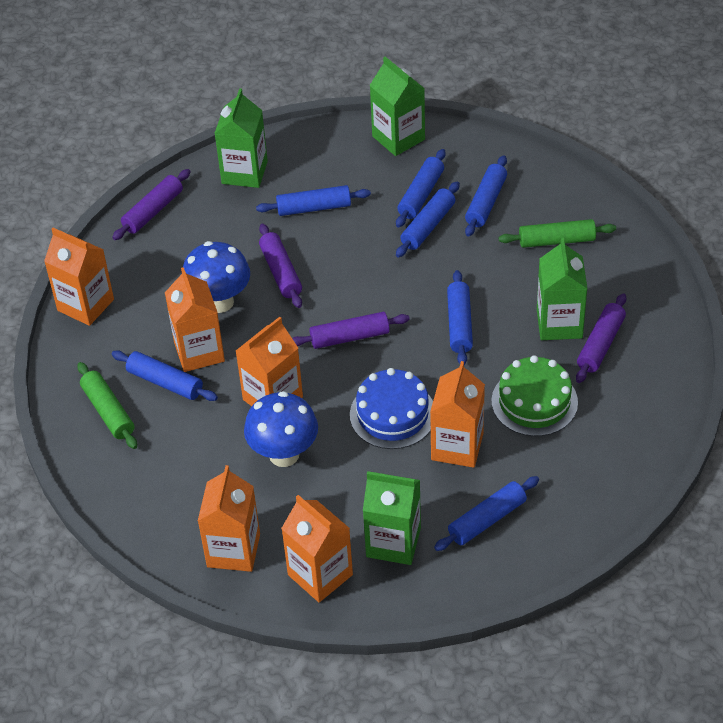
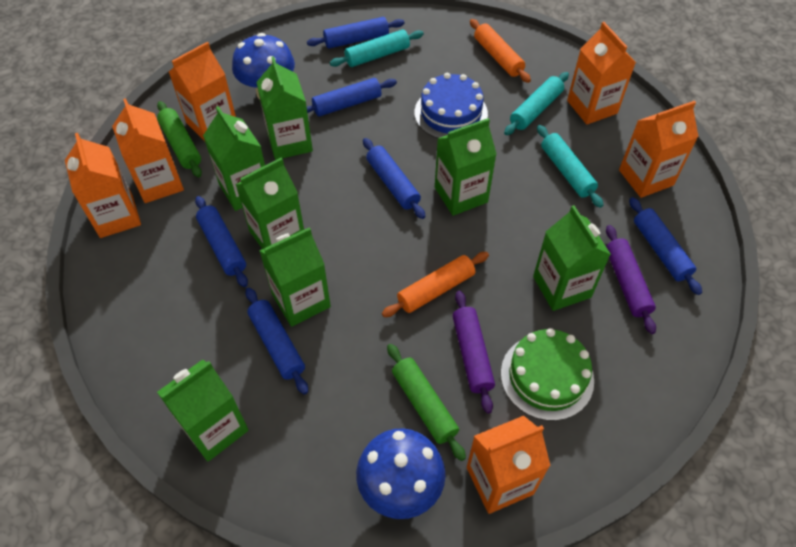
blue rolling pin: 7 -> 6
green carton: 4 -> 7
orange rolling pin: 0 -> 2
purple rolling pin: 4 -> 2
turquoise rolling pin: 0 -> 3

